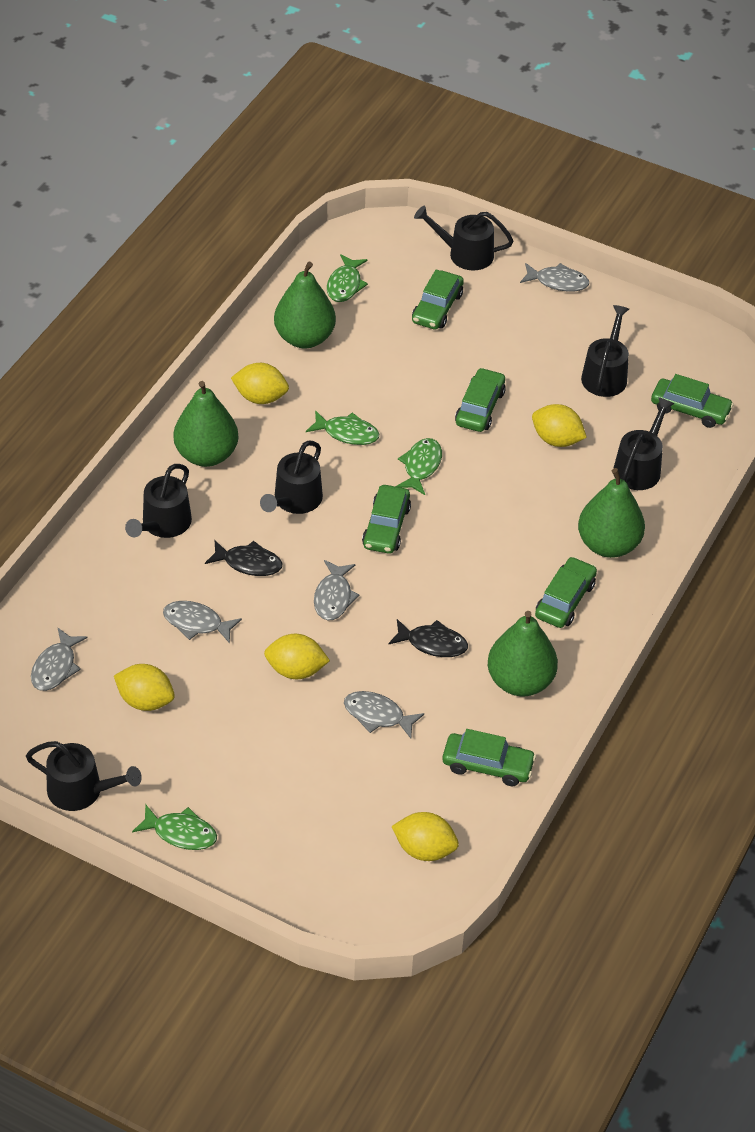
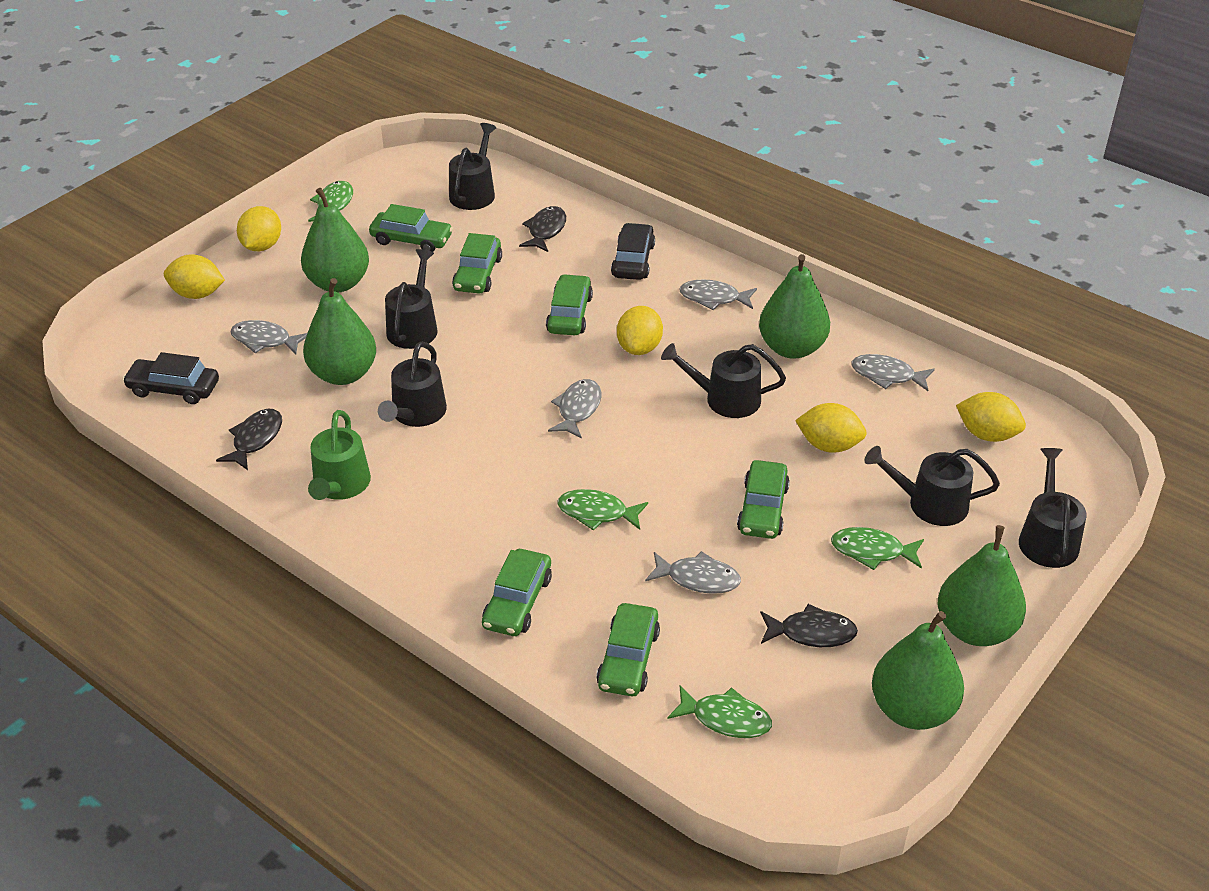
black car: 0 -> 2
black fish: 2 -> 3
green pear: 4 -> 5
green watering can: 0 -> 1

